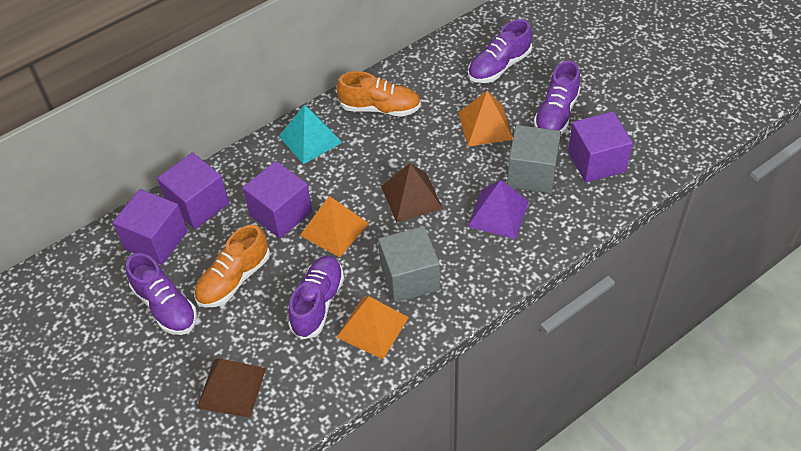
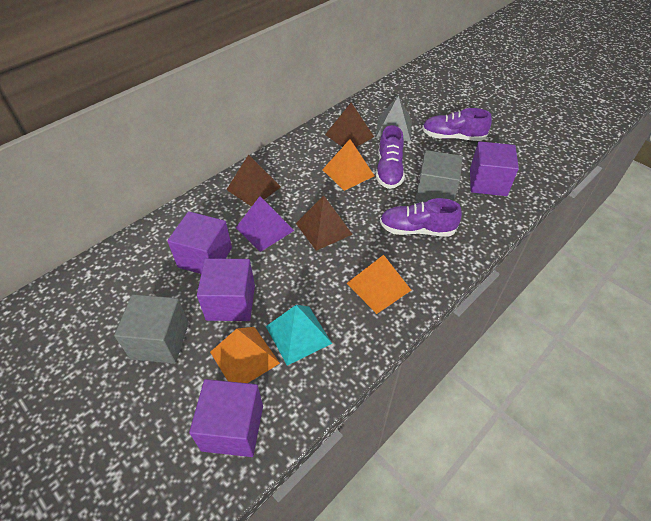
brown pyramid: 2 -> 3
grey pyramid: 0 -> 1
orange shoe: 2 -> 0
purple shoe: 4 -> 3

